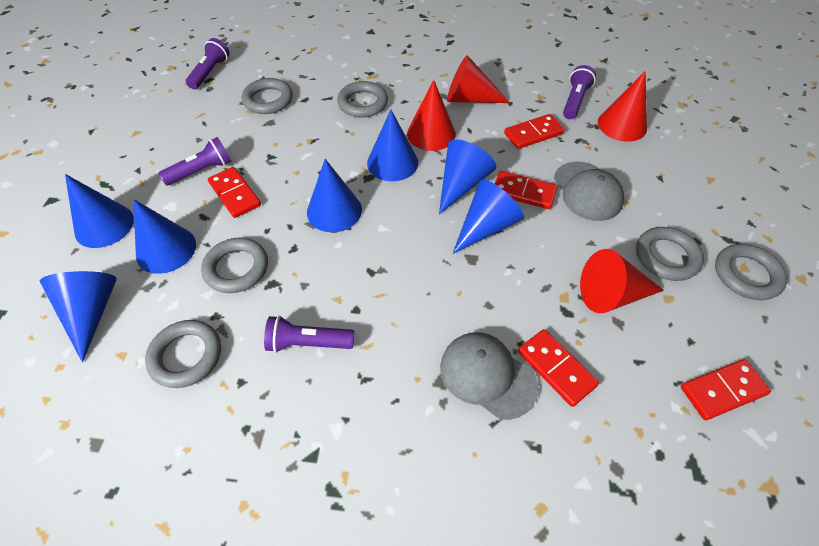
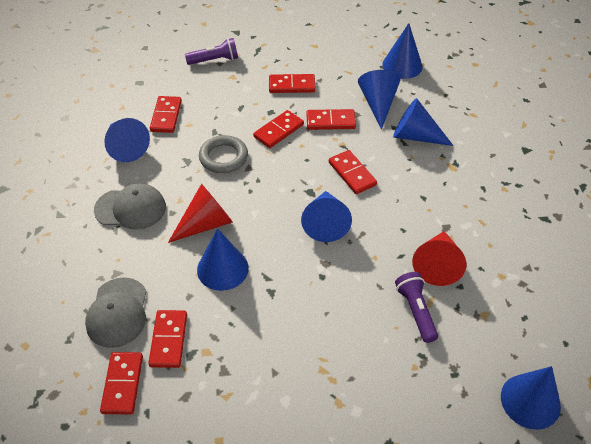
grey ring: 6 -> 1
purple flashlight: 4 -> 2
red cone: 4 -> 2
red domino: 5 -> 7

